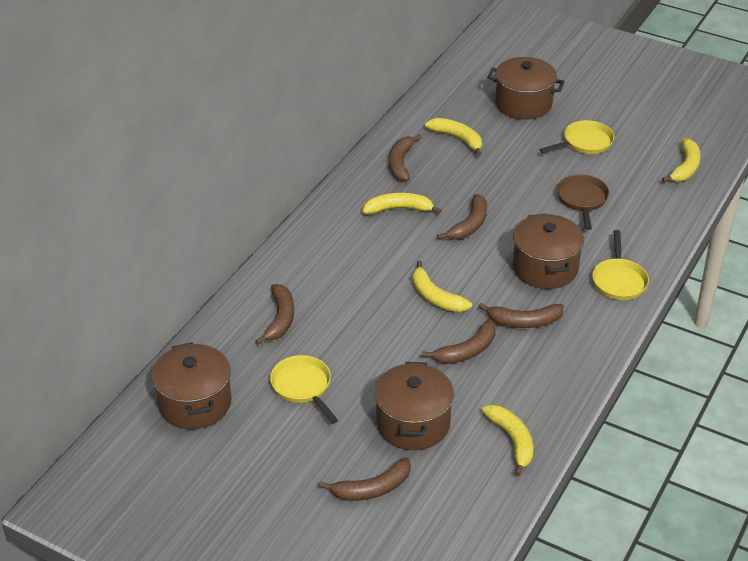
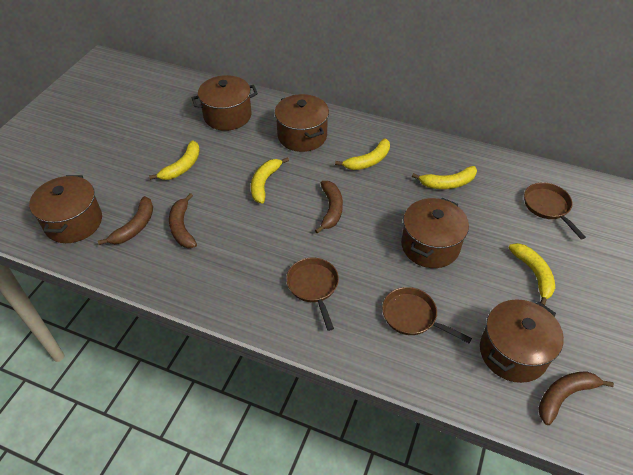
brown banana: 6 -> 4
brown pan: 1 -> 3
brown pot: 4 -> 5
yellow pan: 3 -> 0

